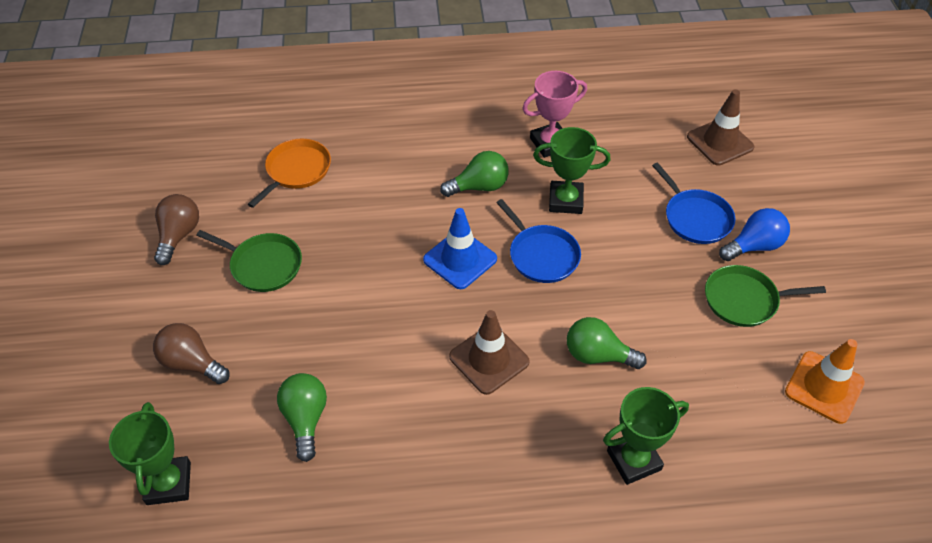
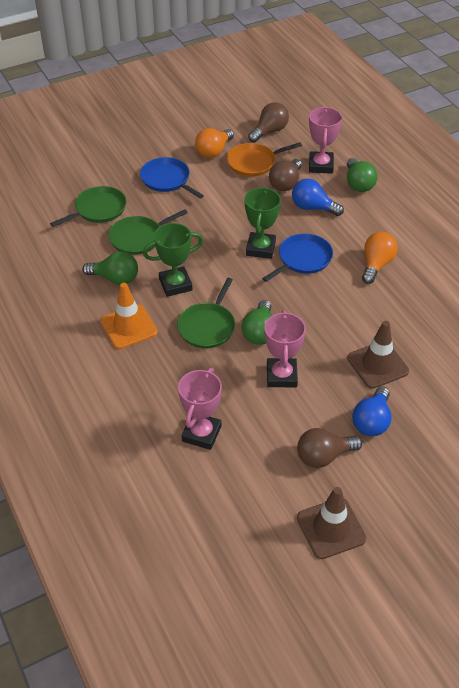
blue light bulb: 1 -> 2
blue traffic cone: 1 -> 0
brown light bulb: 2 -> 3
green pan: 2 -> 3
green trophy: 3 -> 2
orange light bulb: 0 -> 2
pink trophy: 1 -> 3

